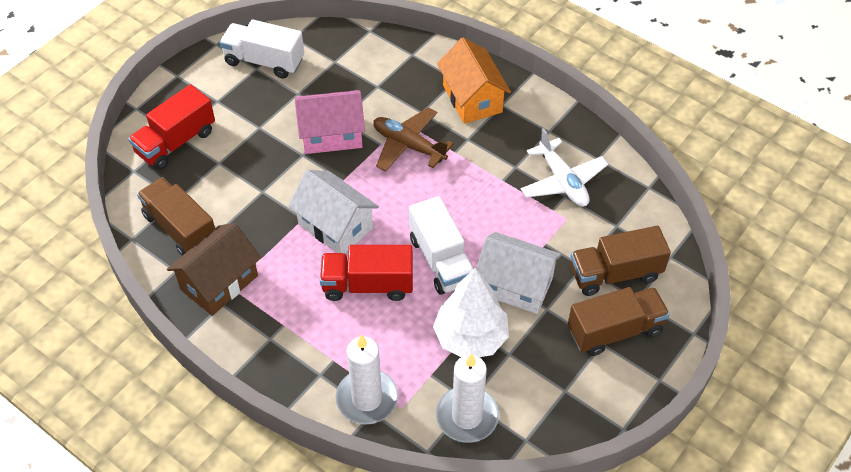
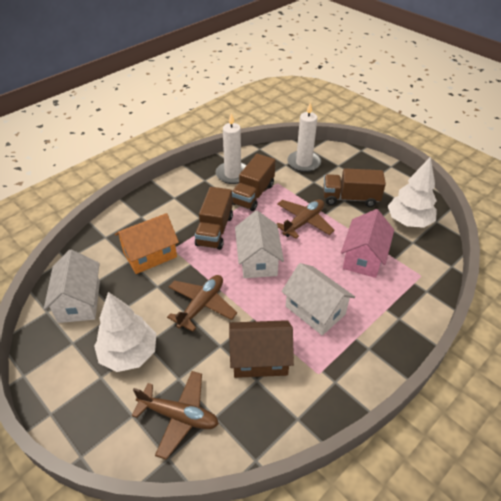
brown plane: 1 -> 3
red truck: 2 -> 0
white house: 2 -> 3
white plane: 1 -> 0
white tree: 1 -> 2
white truck: 2 -> 0

